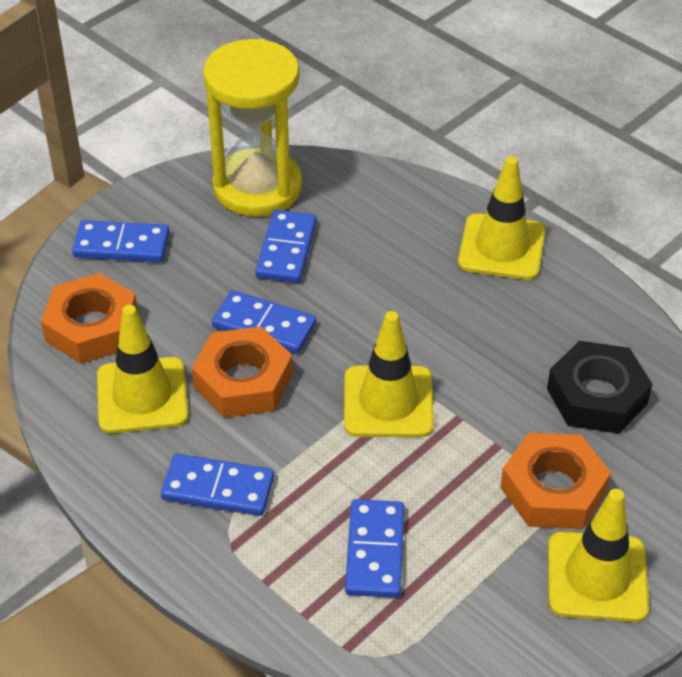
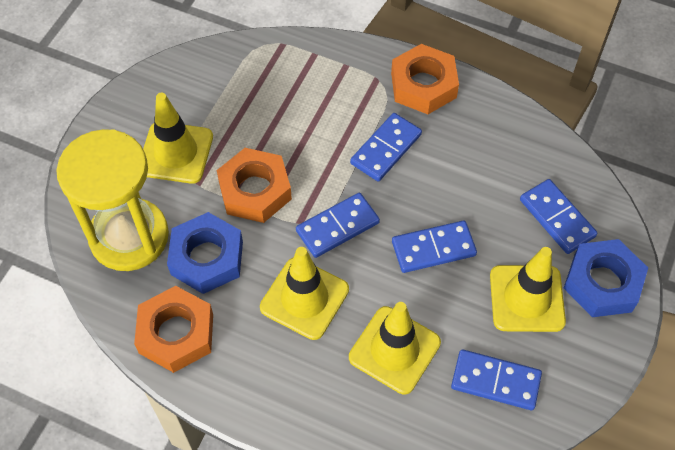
black nut: 1 -> 0
blue nut: 0 -> 2

